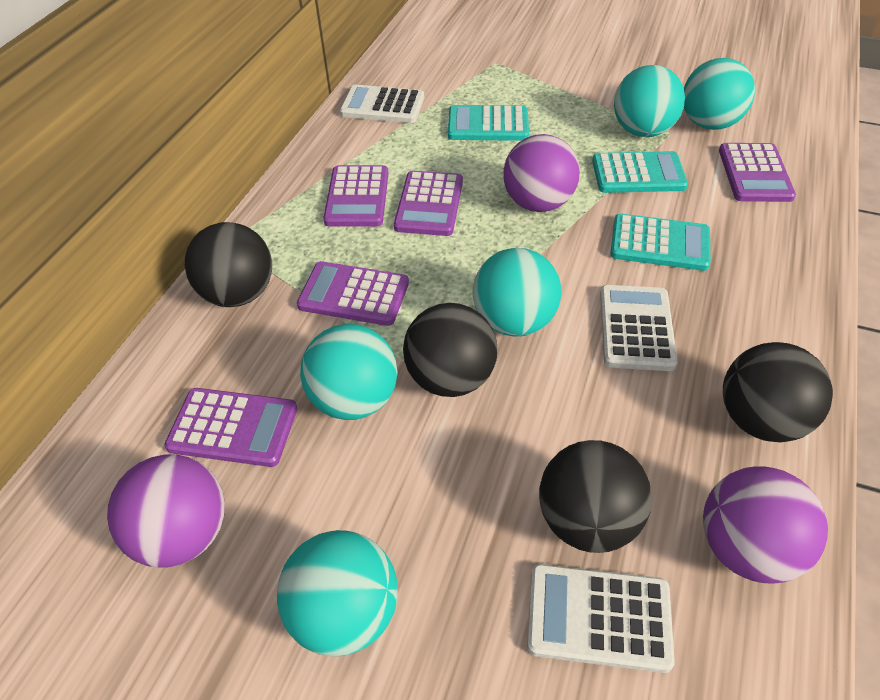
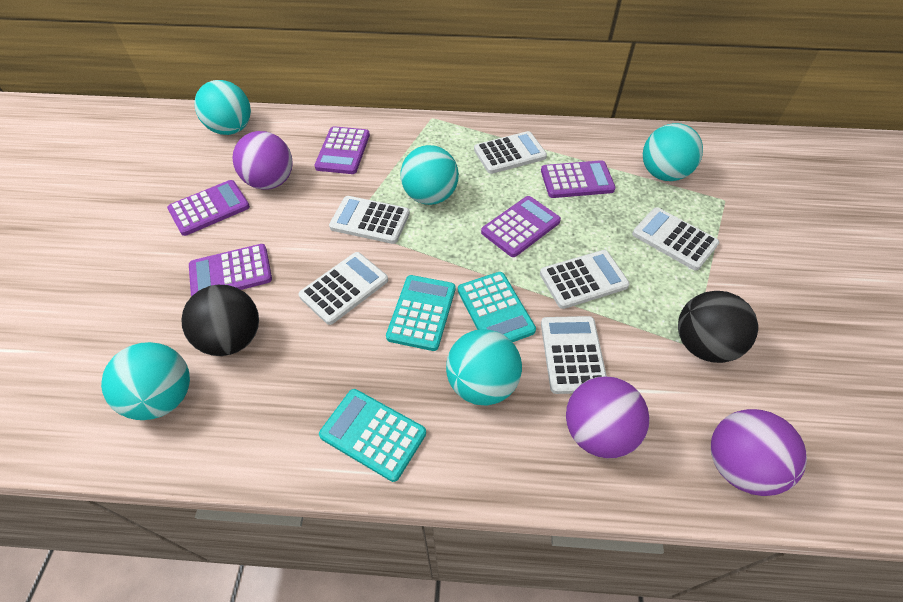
black ball: 4 -> 2
white calculator: 3 -> 6

